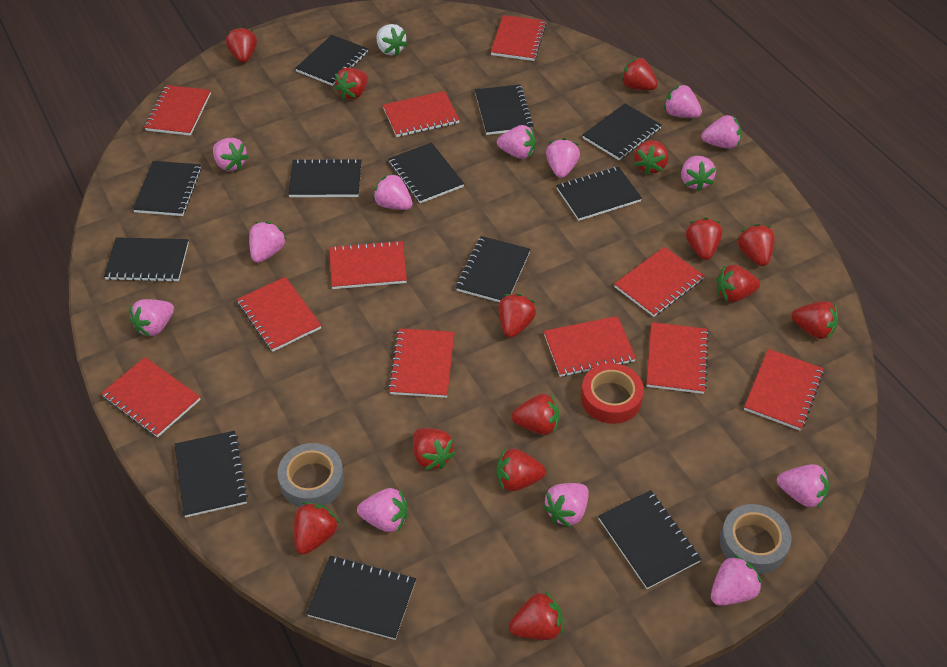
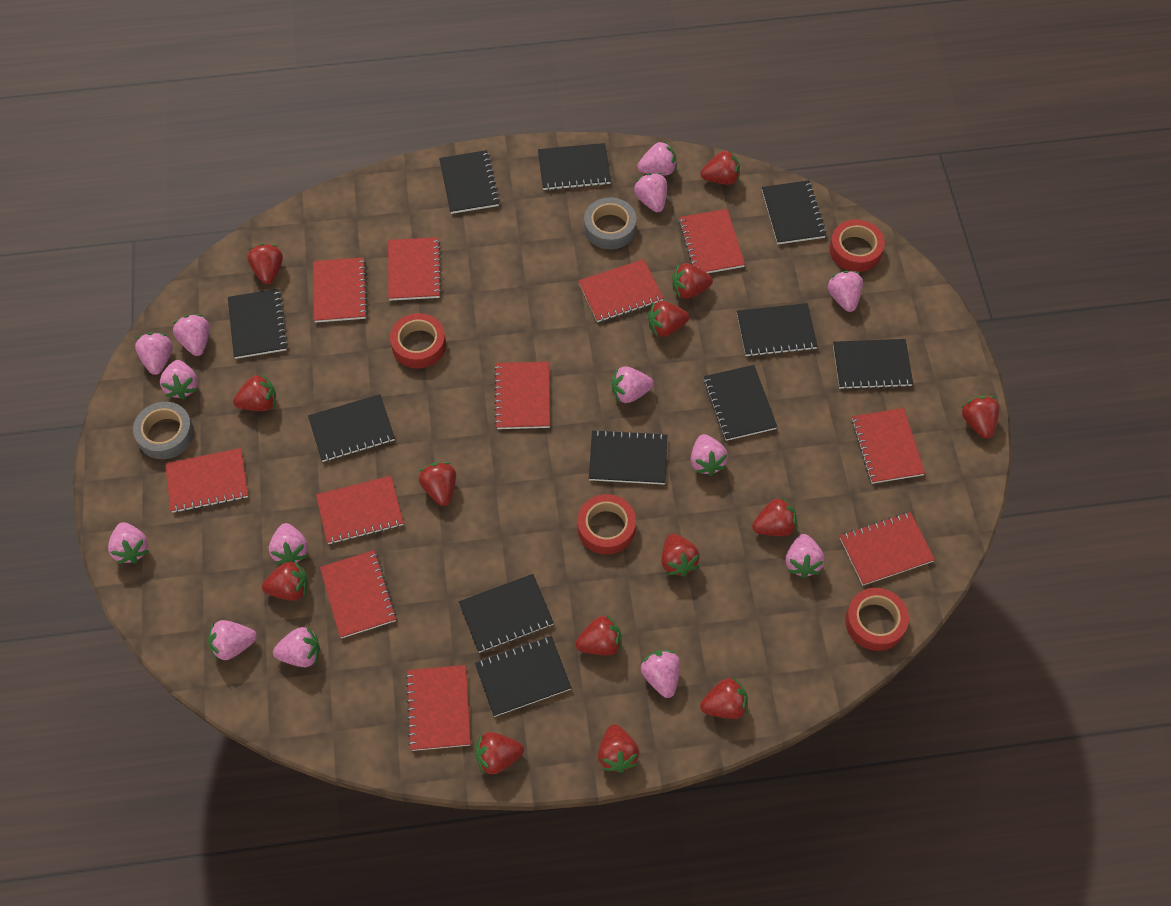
black notebook: 12 -> 11
pink strawberry: 13 -> 14
red tape: 1 -> 4
white strawberry: 1 -> 0

